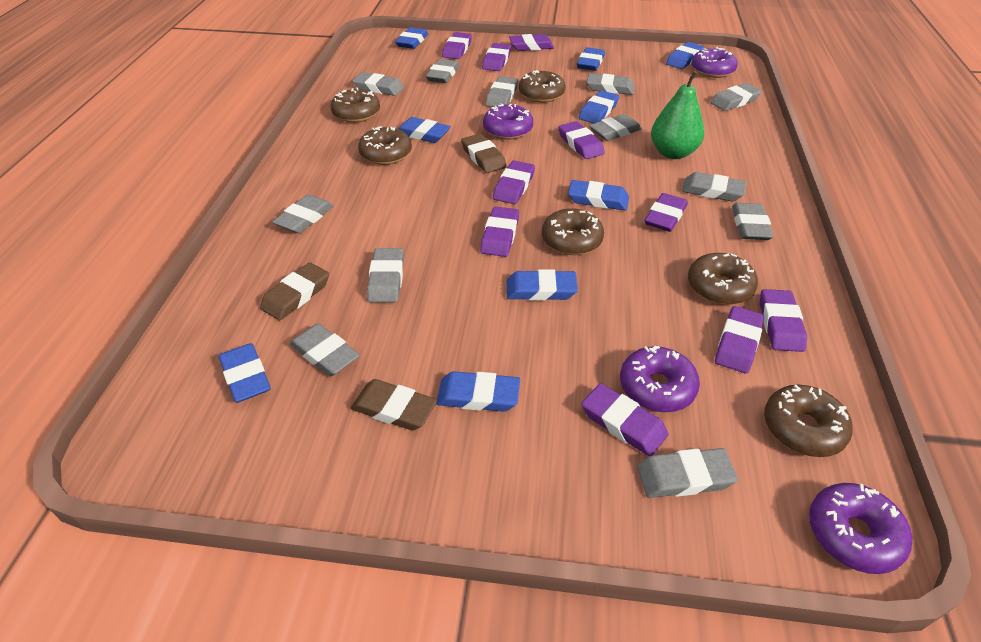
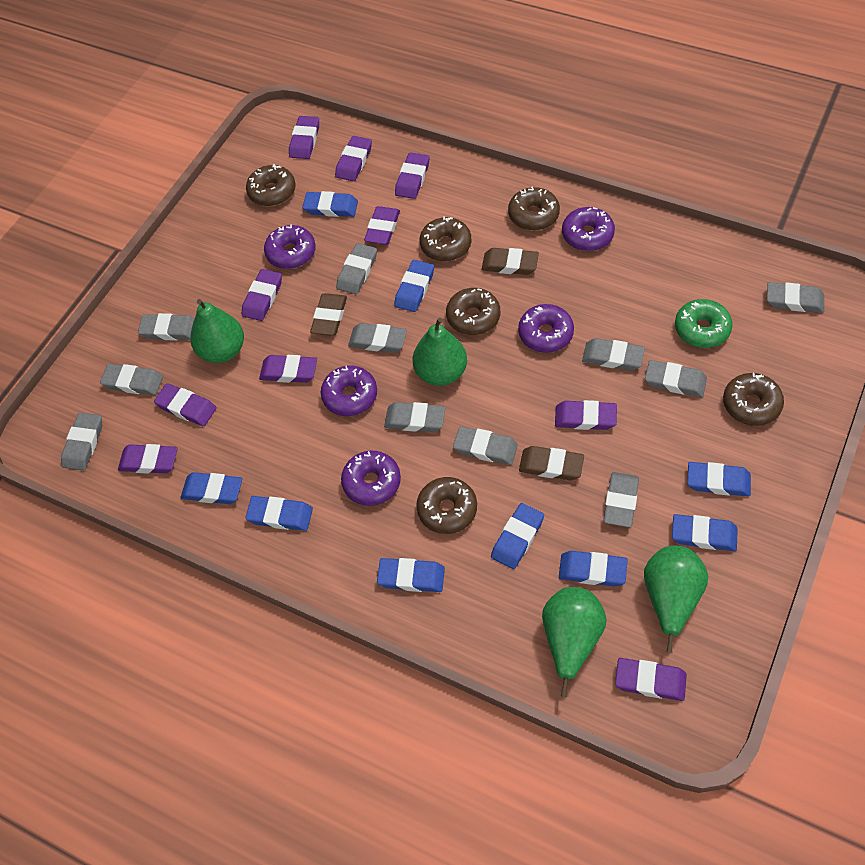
green donut: 0 -> 1
green pear: 1 -> 4
grey eraser: 12 -> 11
purple donut: 4 -> 5

